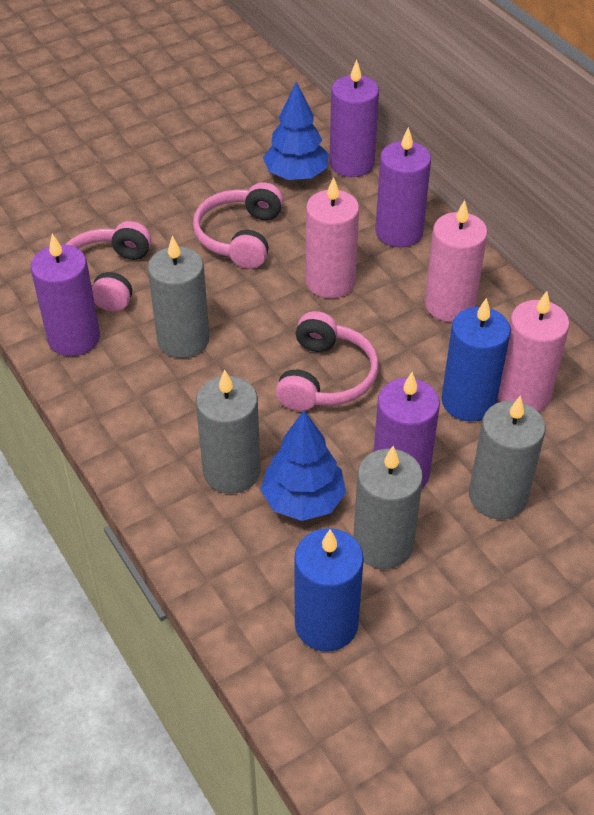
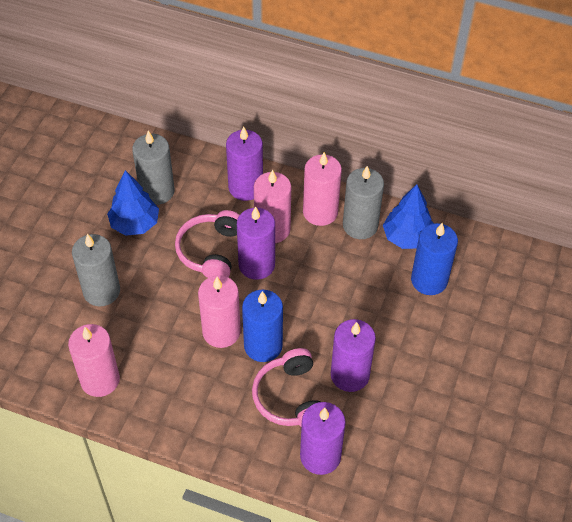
grey candle: 4 -> 3
pink candle: 3 -> 4
pink headphones: 3 -> 2

